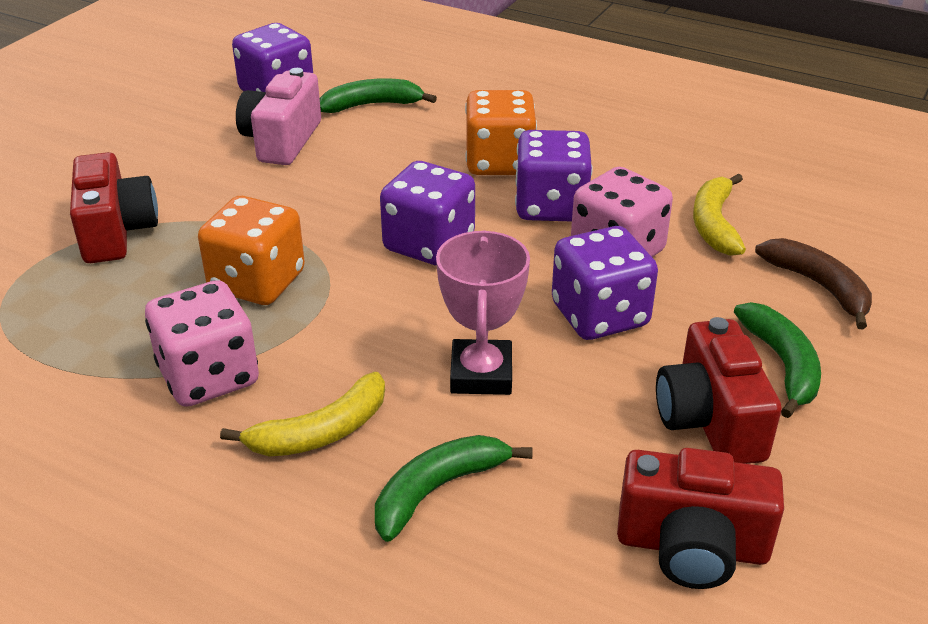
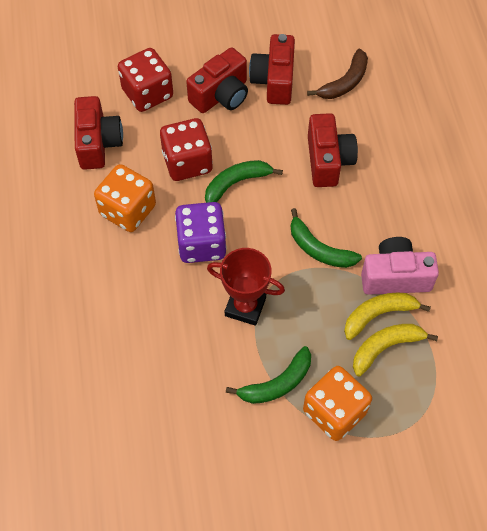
pink dice: 2 -> 0
pink trophy: 1 -> 0
purple dice: 4 -> 1
red camera: 3 -> 4
red dice: 0 -> 2
red trophy: 0 -> 1

